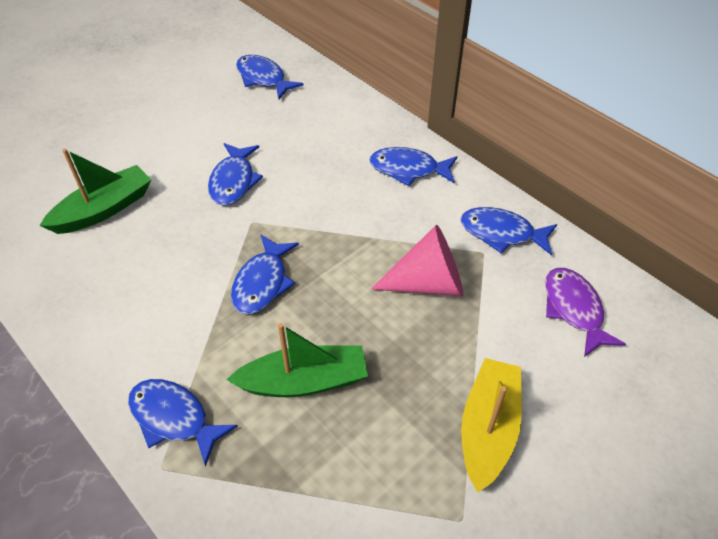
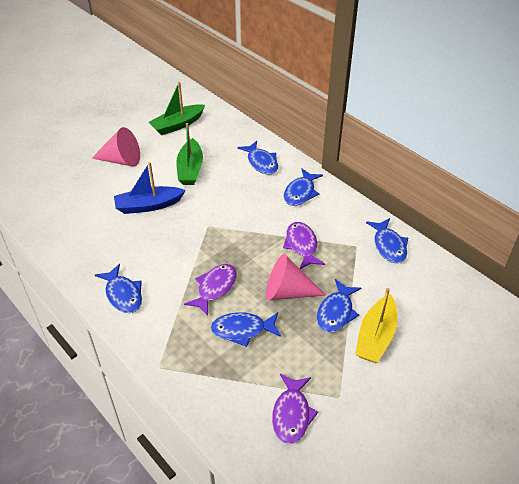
blue boat: 0 -> 1
pink cone: 1 -> 2
purple fish: 1 -> 3

